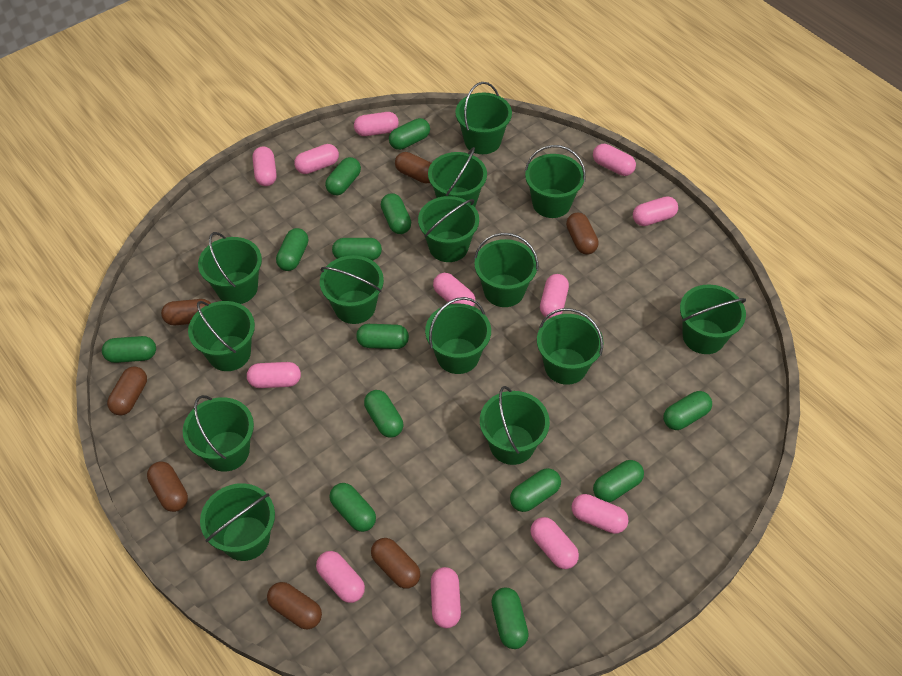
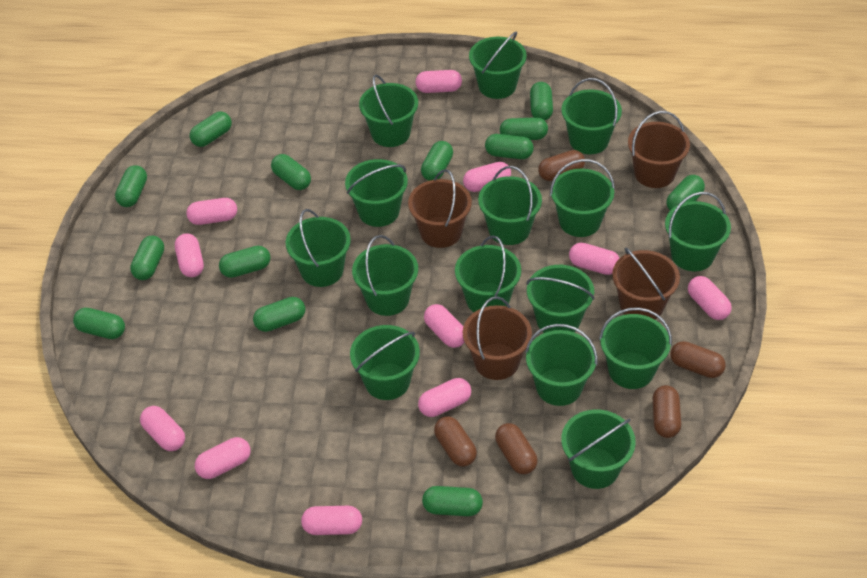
brown bucket: 0 -> 4
brown capsule: 7 -> 5
green bucket: 14 -> 15
pink capsule: 12 -> 11

